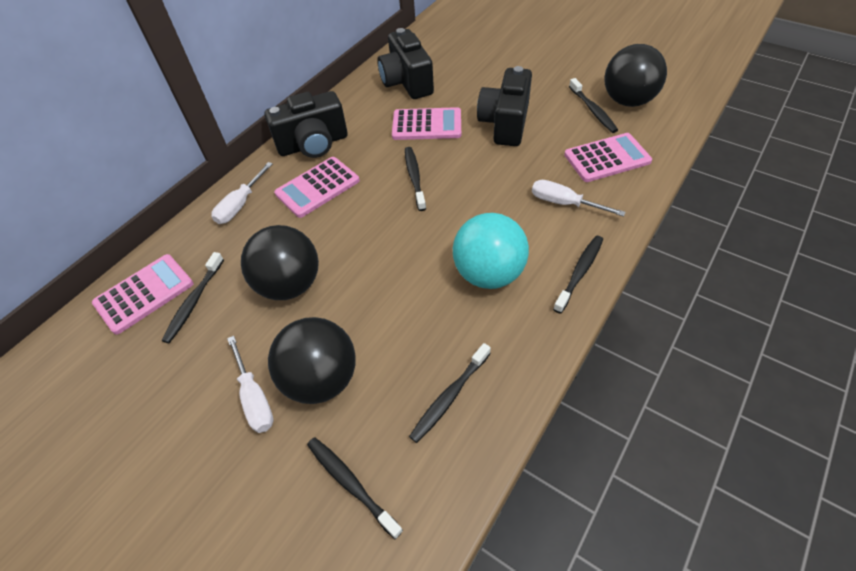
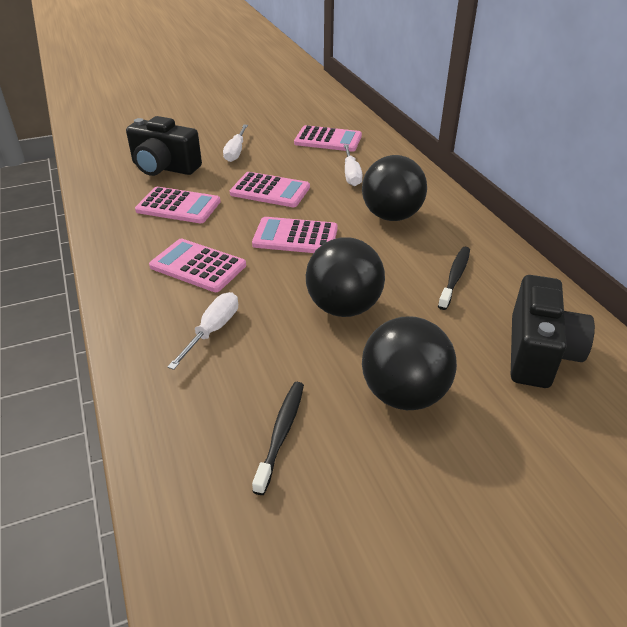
black camera: 3 -> 2
black toothbrush: 6 -> 2
pink calculator: 4 -> 5
turquoise ball: 1 -> 0

